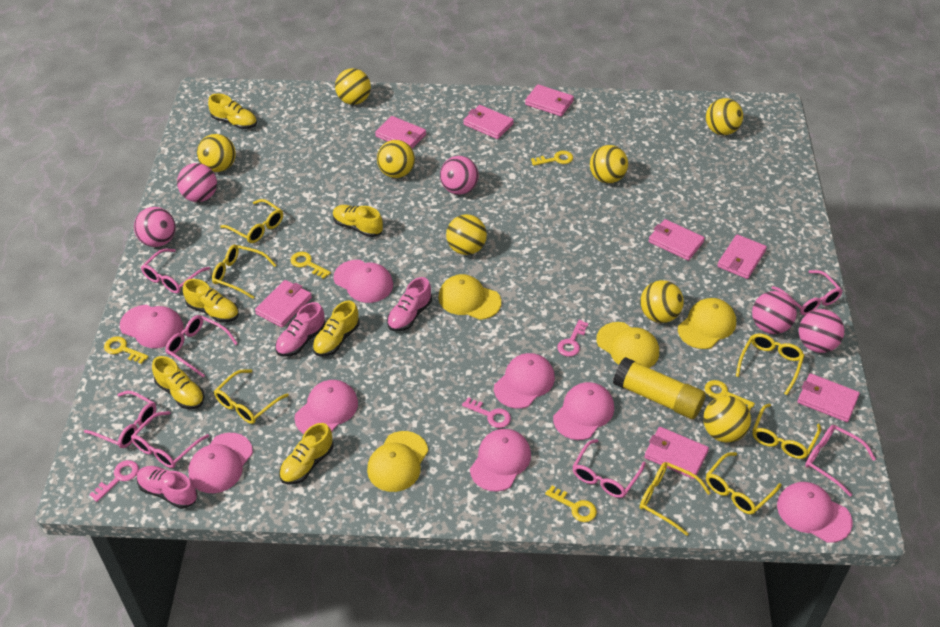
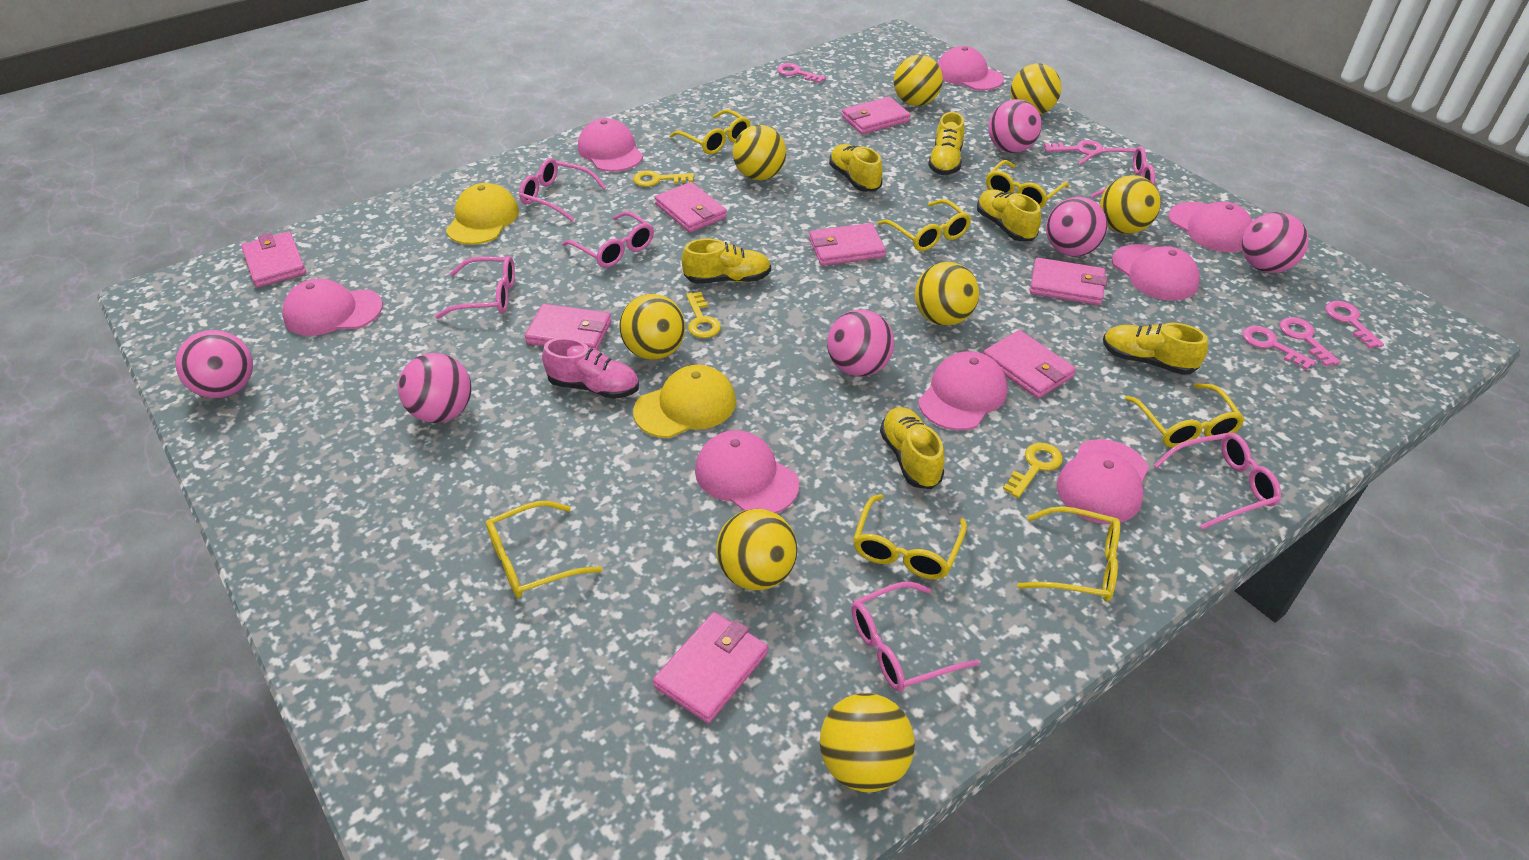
pink ball: 5 -> 6
pink glasses: 7 -> 6
pink key: 3 -> 5
pink shoe: 3 -> 1
yellow cap: 4 -> 2
yellow glue stick: 1 -> 0
yellow key: 5 -> 3

